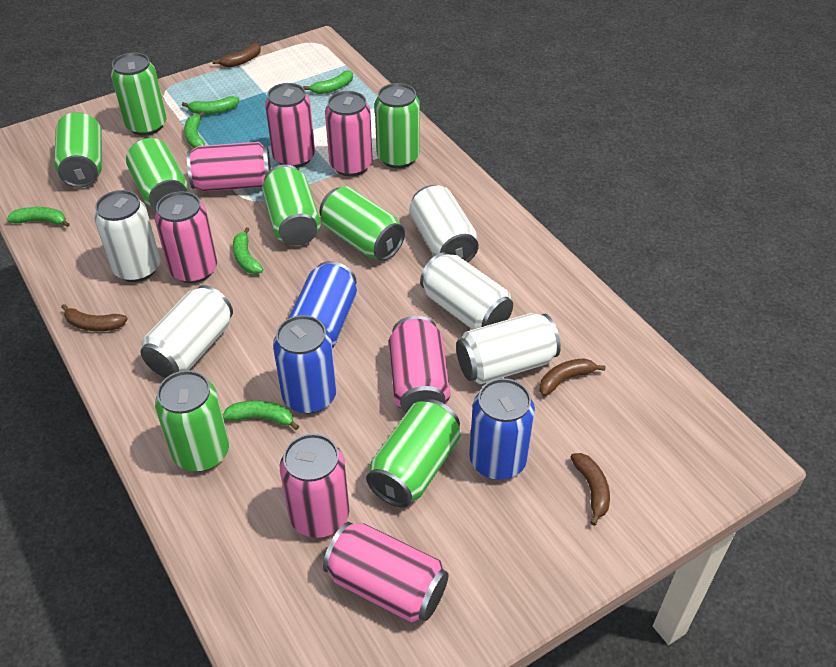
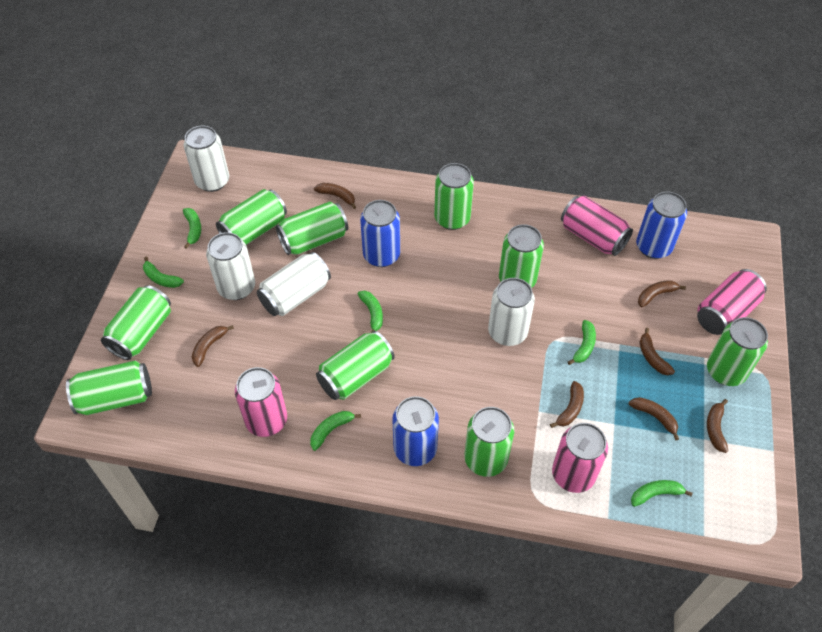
brown banana: 4 -> 7
green can: 8 -> 9
pink can: 7 -> 4
white can: 5 -> 4

